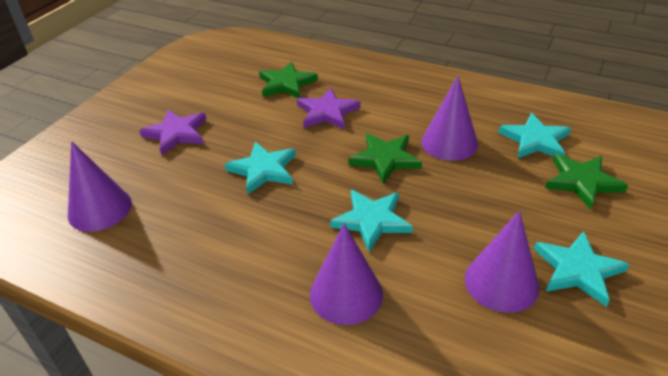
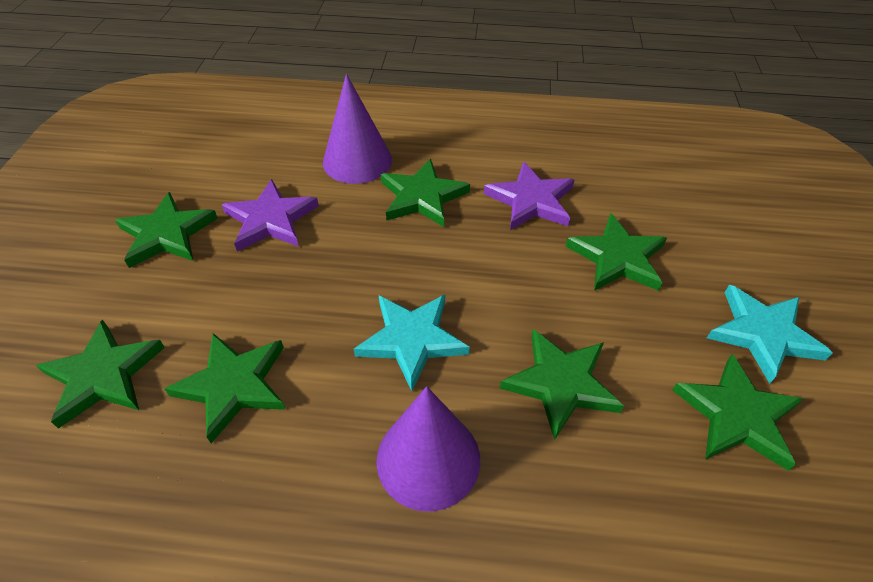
green star: 3 -> 7
purple cone: 4 -> 2
turquoise star: 4 -> 2

